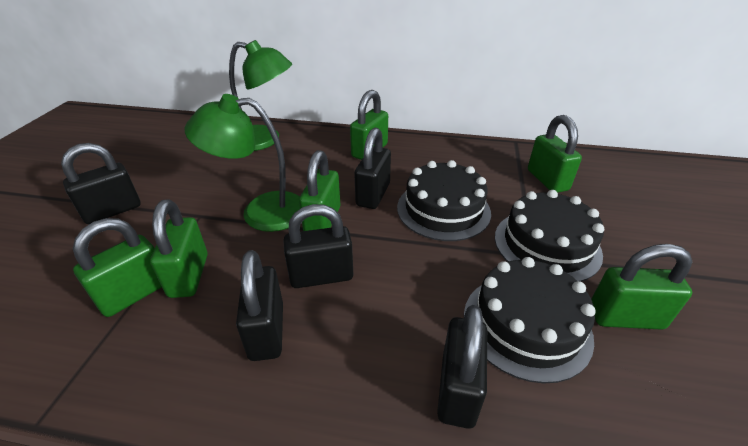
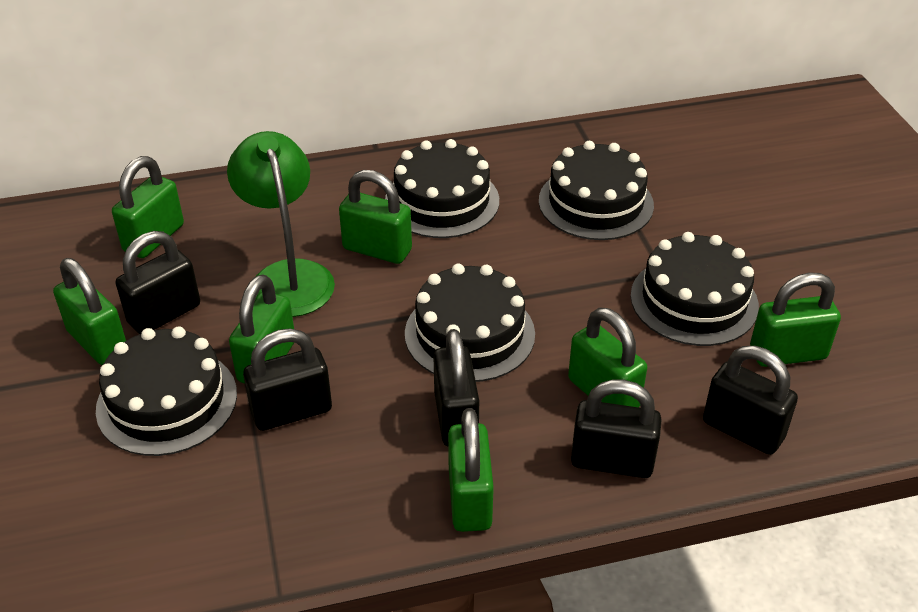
black cake: 3 -> 5
green lamp: 2 -> 1
green padlock: 6 -> 7

